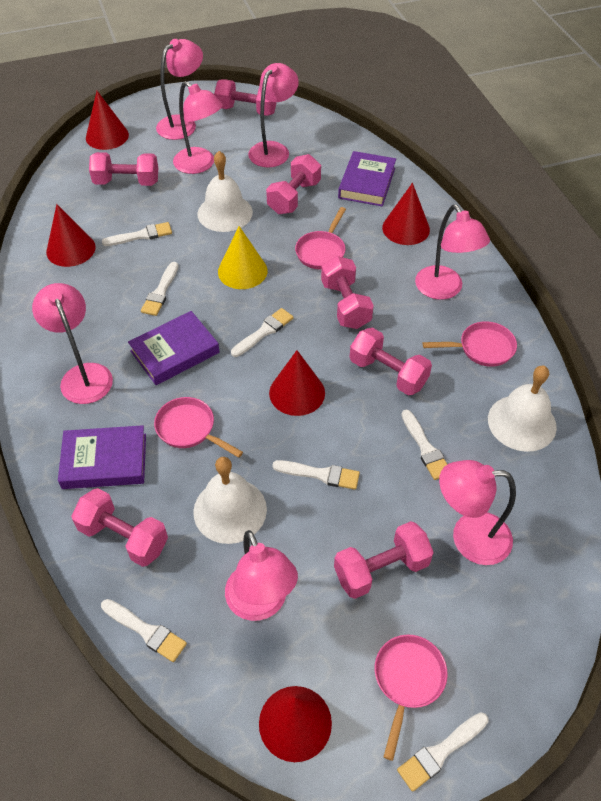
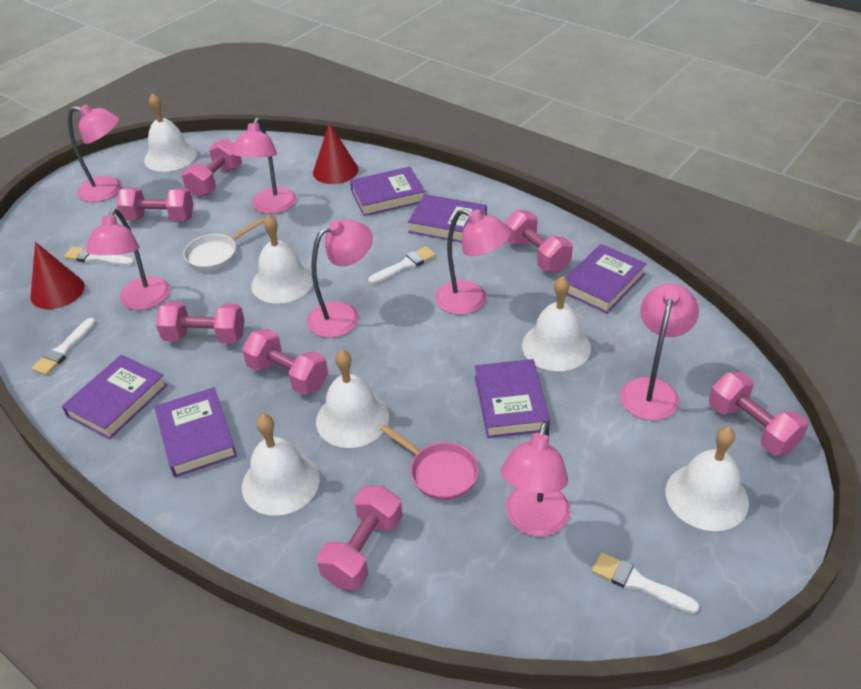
pink pan: 4 -> 1
purple book: 3 -> 6
red cone: 5 -> 2
white bell: 3 -> 6
white brush: 7 -> 4
white pan: 0 -> 1
yellow cone: 1 -> 0

